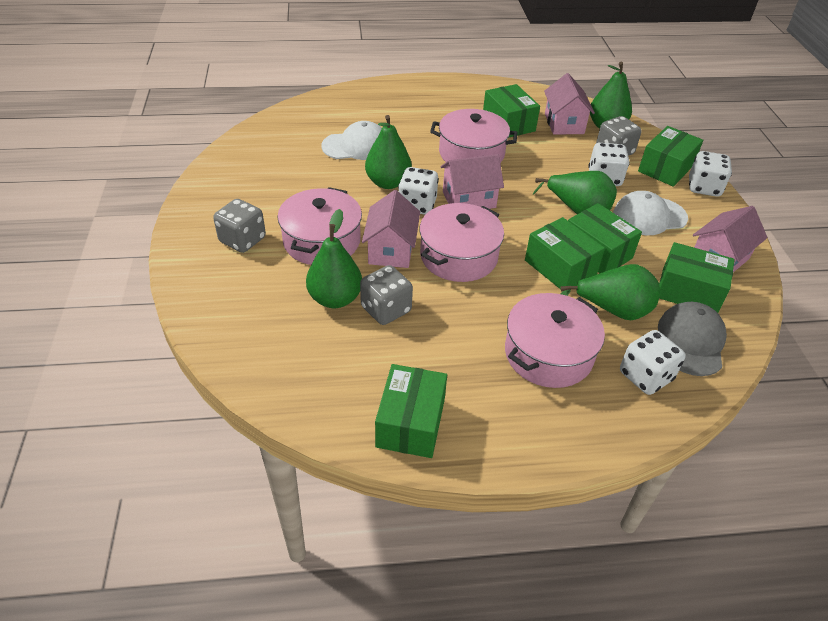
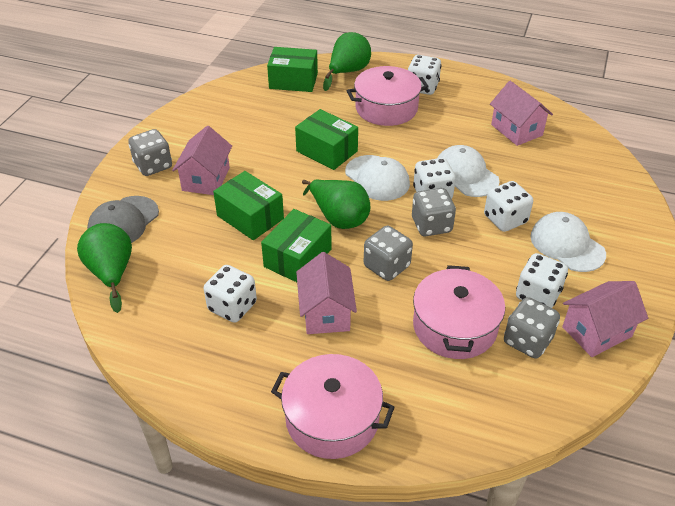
green box: 6 -> 4
green pear: 5 -> 3
grey dice: 3 -> 4
pink pot: 4 -> 3
white cap: 2 -> 3
white dice: 4 -> 5

